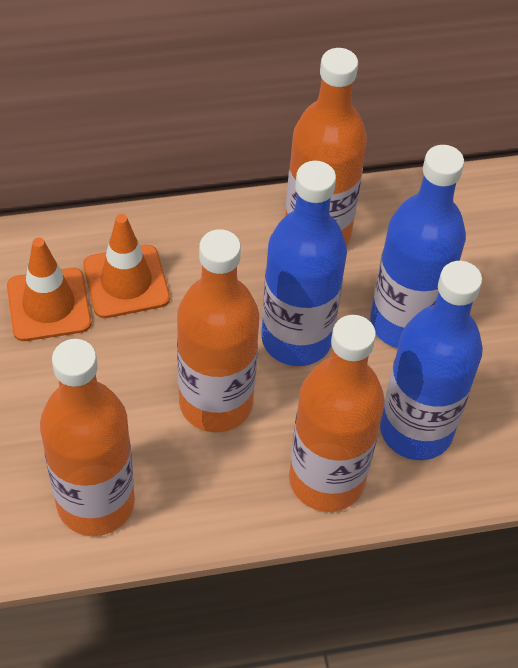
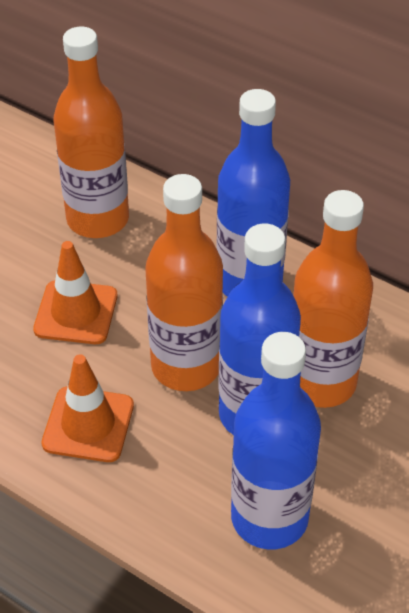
orange bottle: 4 -> 3

